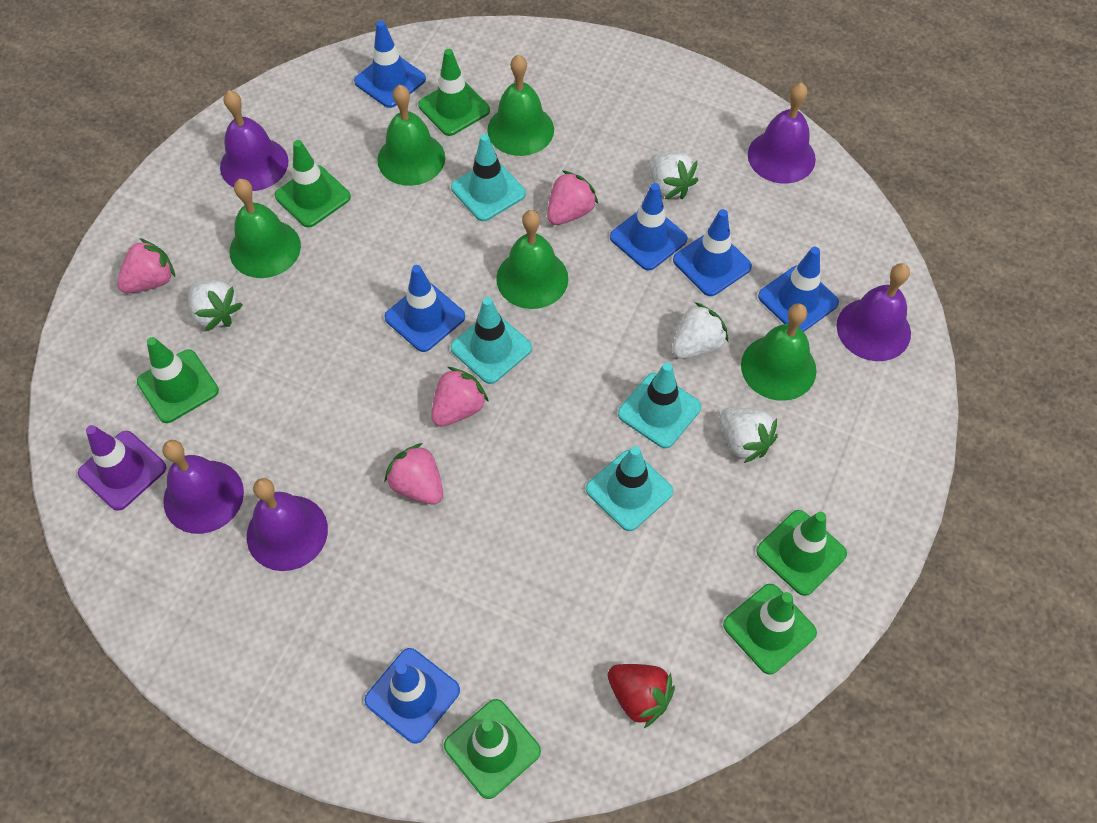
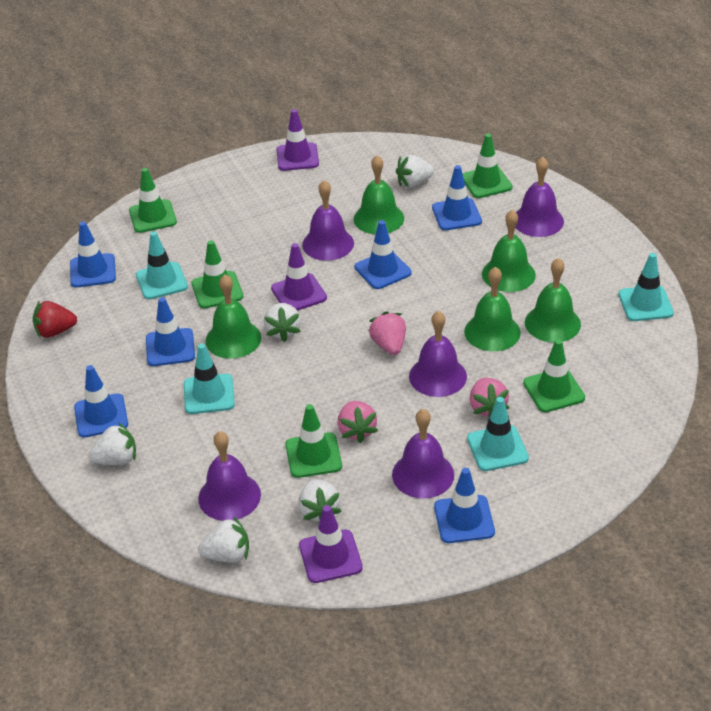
green traffic cone: 6 -> 5
pink strawberry: 4 -> 3
purple traffic cone: 1 -> 3
white strawberry: 4 -> 5

